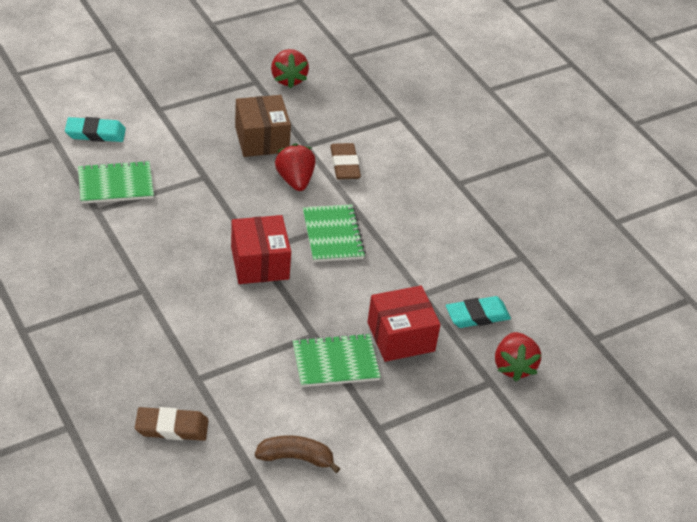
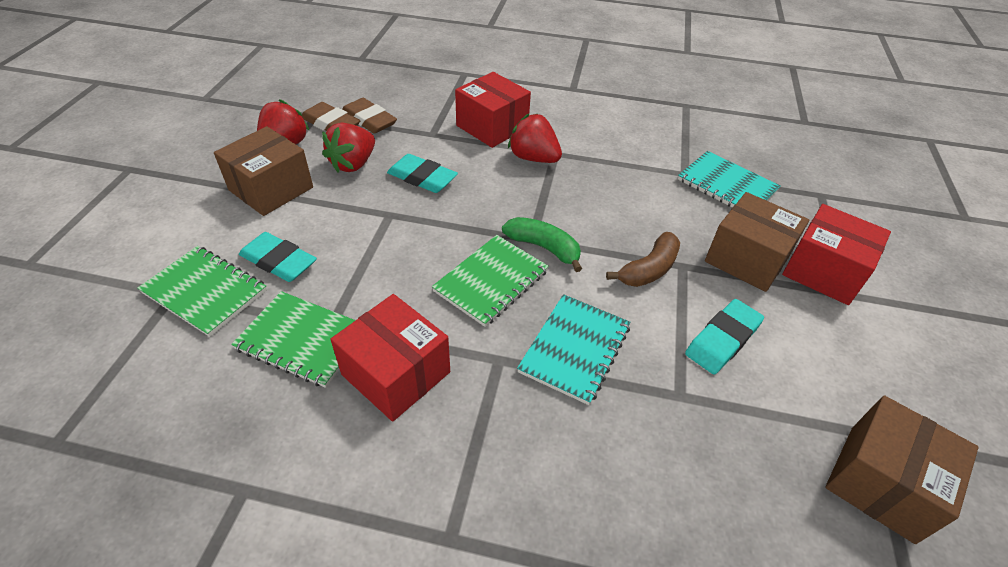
brown box: 1 -> 3
green banana: 0 -> 1
red box: 2 -> 3
turquoise eraser: 2 -> 3
turquoise notebook: 0 -> 2

